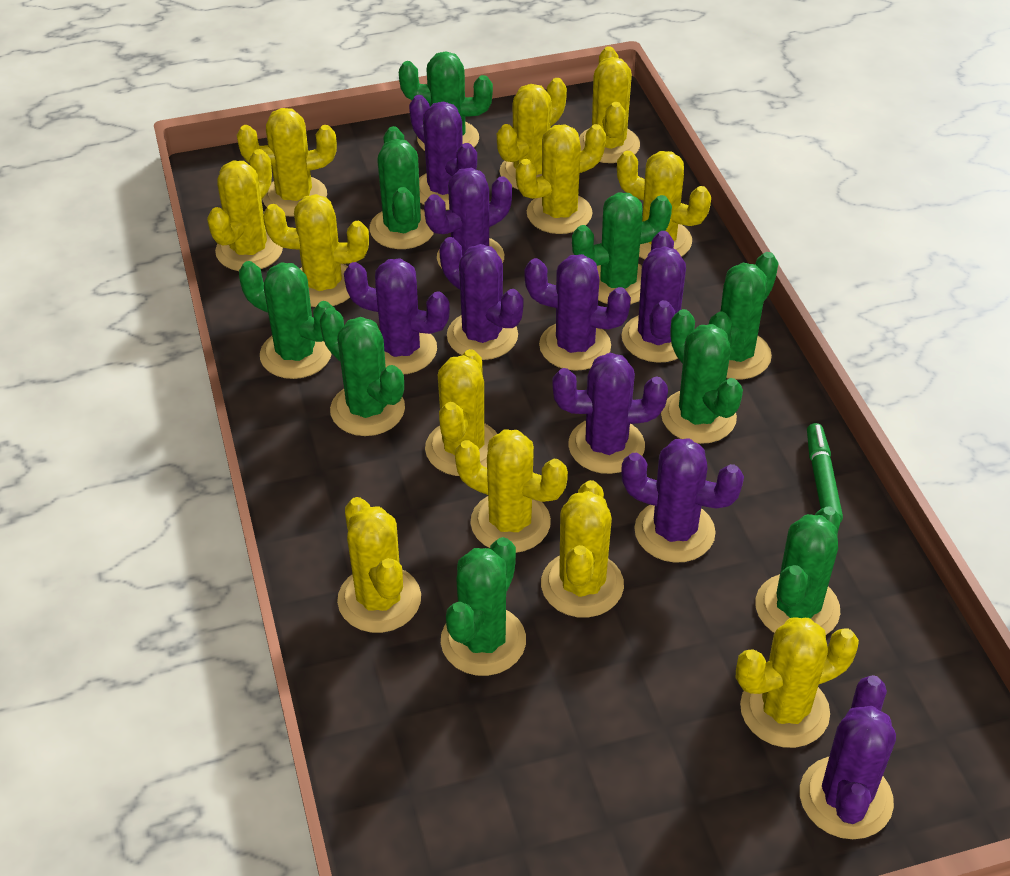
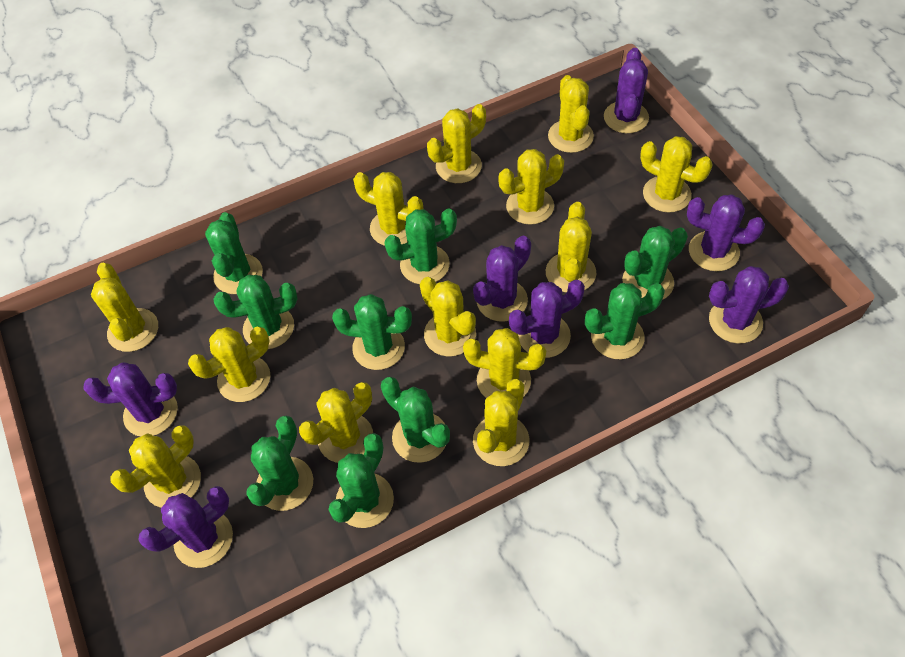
green marker: 1 -> 0
purple cactus: 9 -> 7
yellow cactus: 12 -> 13

